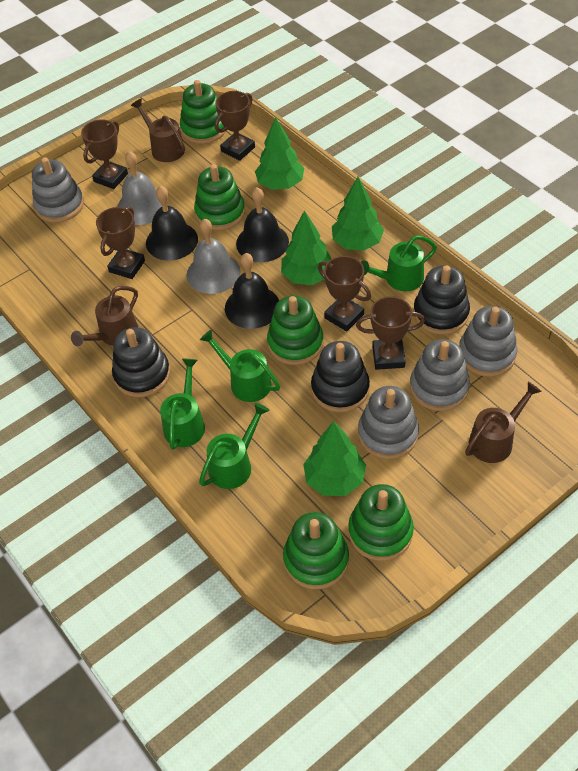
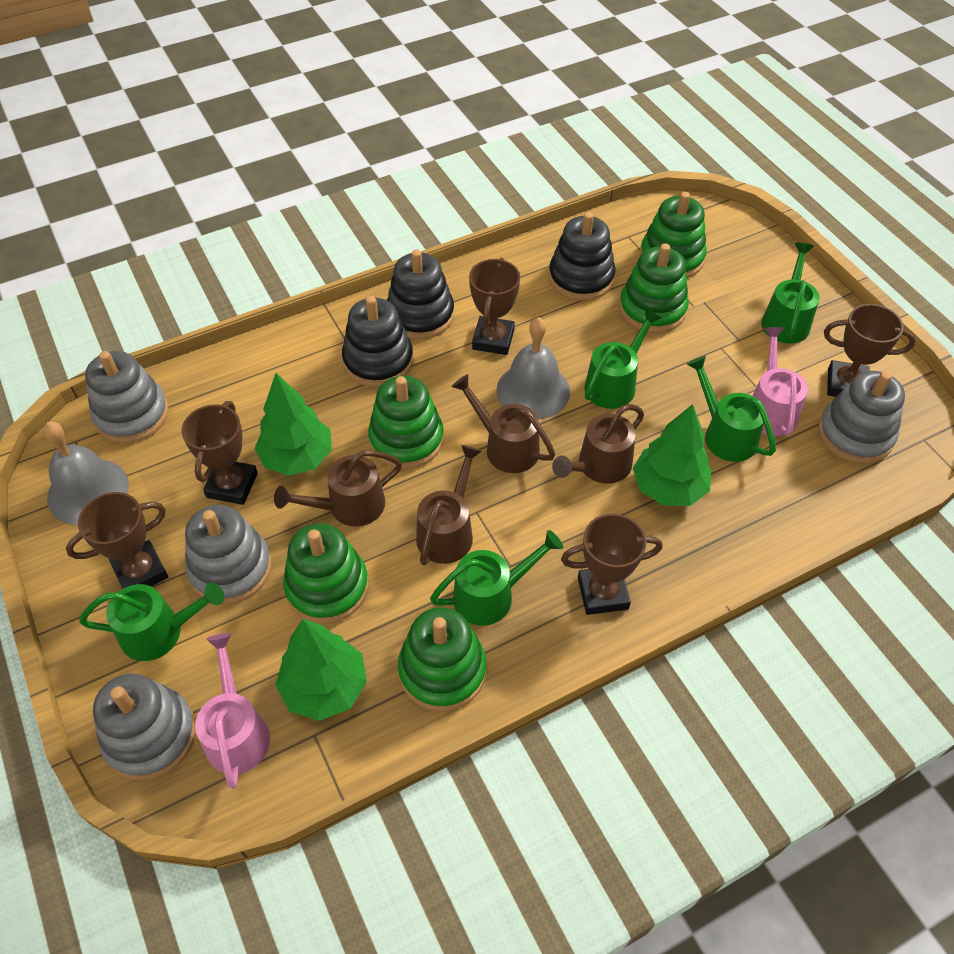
black bell: 3 -> 0
brown watering can: 3 -> 4
green tree: 4 -> 3
green watering can: 4 -> 5
pink watering can: 0 -> 2

